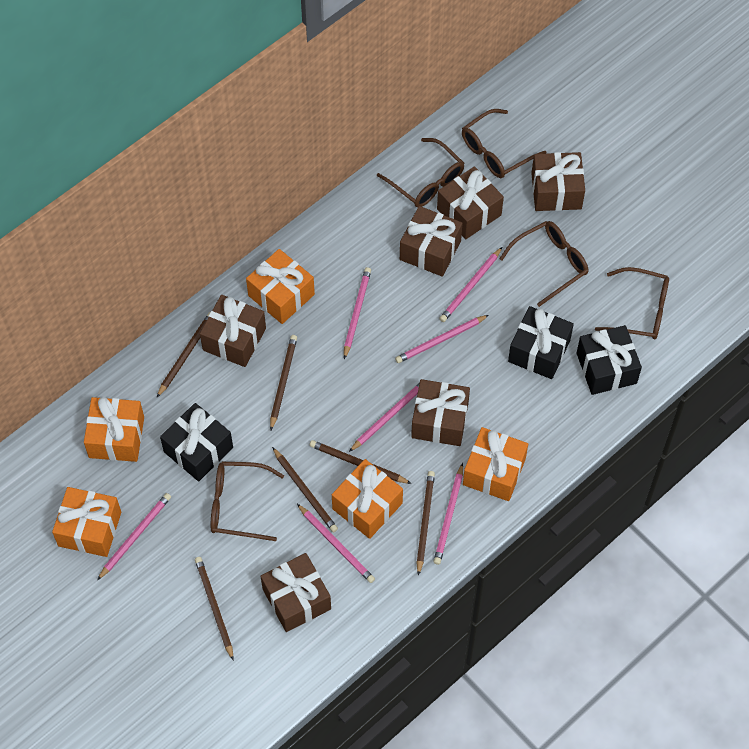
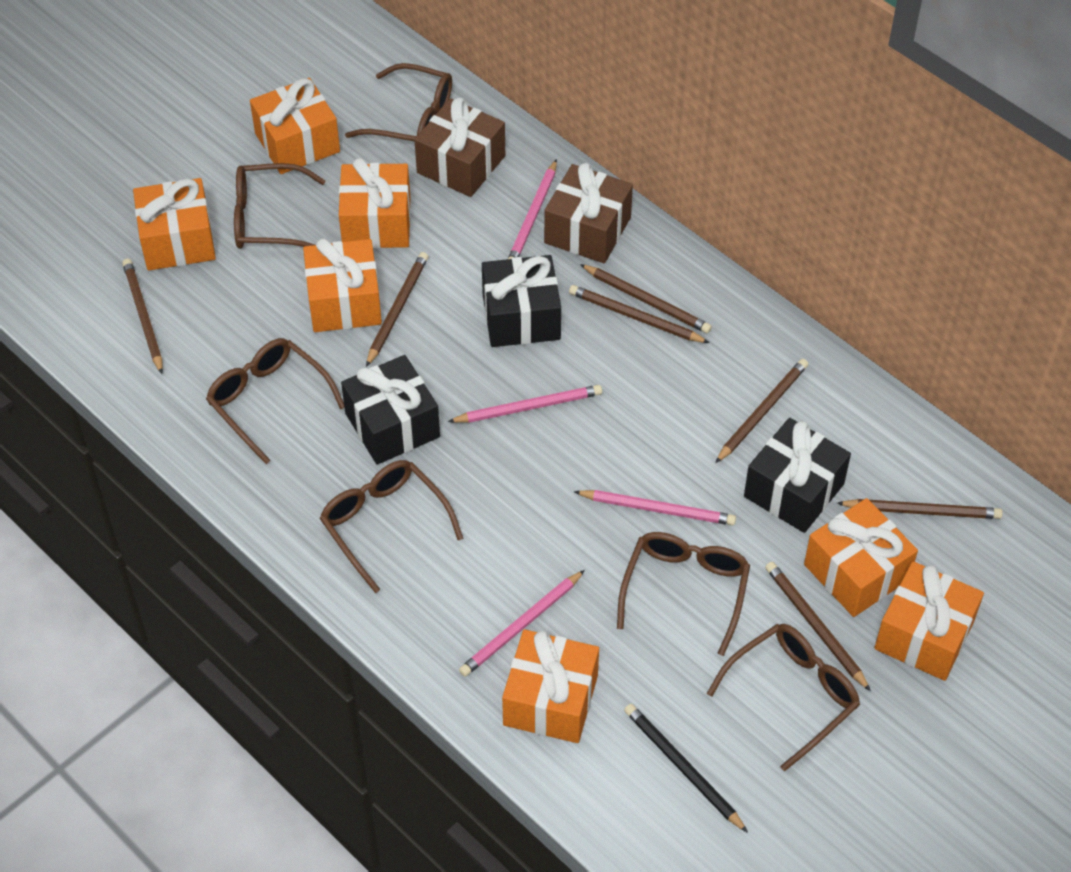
black pencil: 0 -> 1
brown gift: 6 -> 2
brown glasses: 5 -> 6
brown pencil: 6 -> 7
orange gift: 5 -> 7
pink pencil: 7 -> 4

